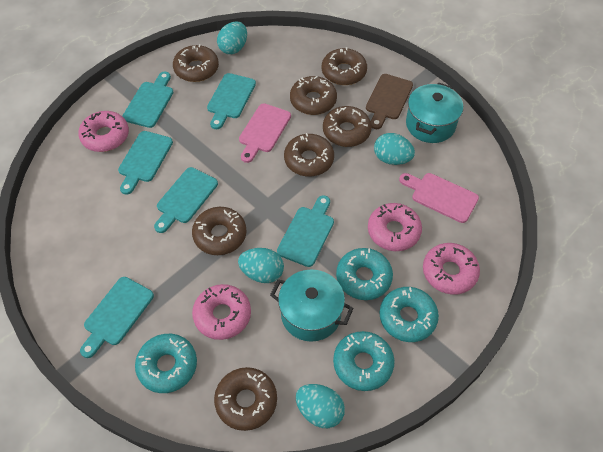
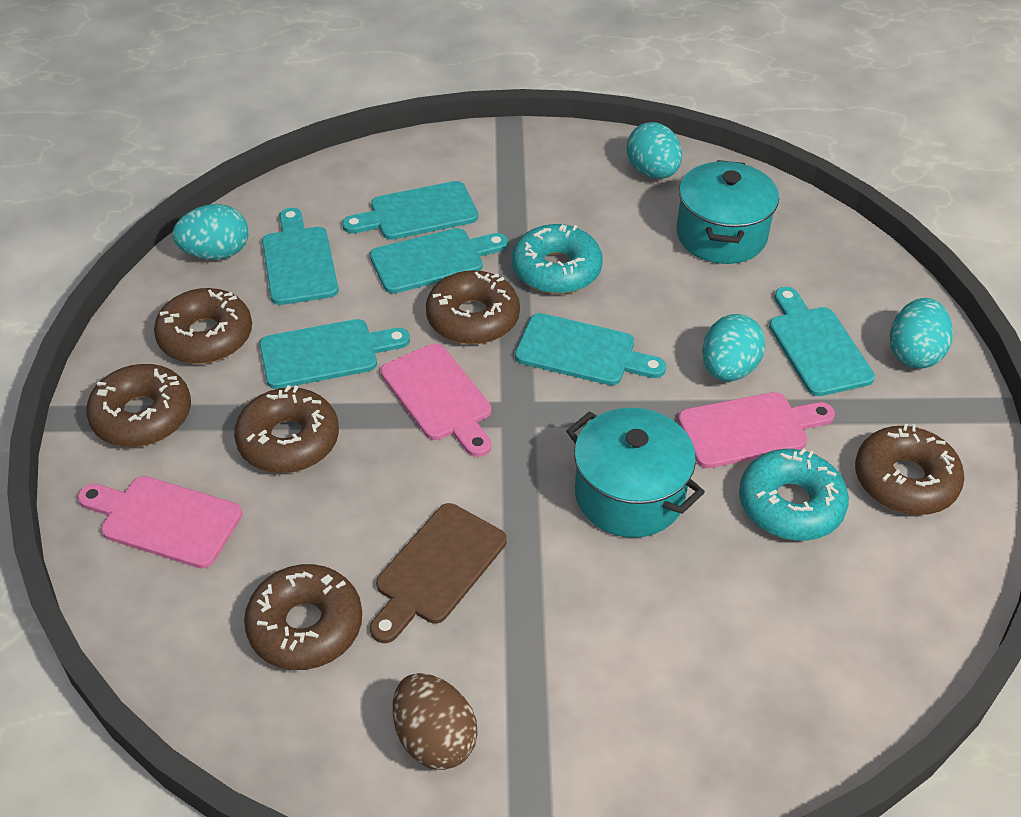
brown donut: 7 -> 6
brown egg: 0 -> 1
pink cutting board: 2 -> 3
pink donut: 4 -> 0
turquoise donut: 4 -> 2

